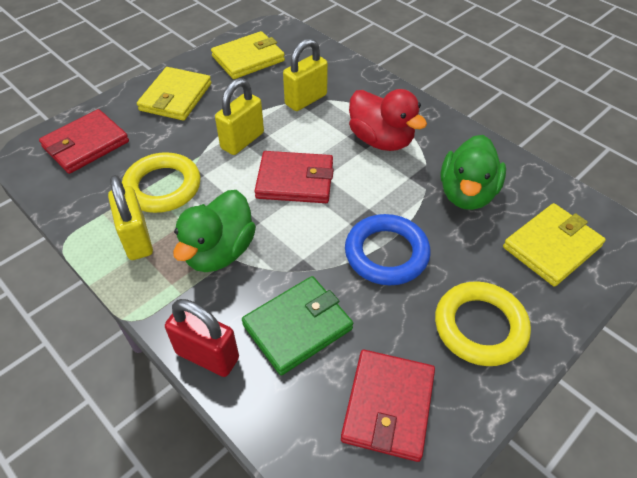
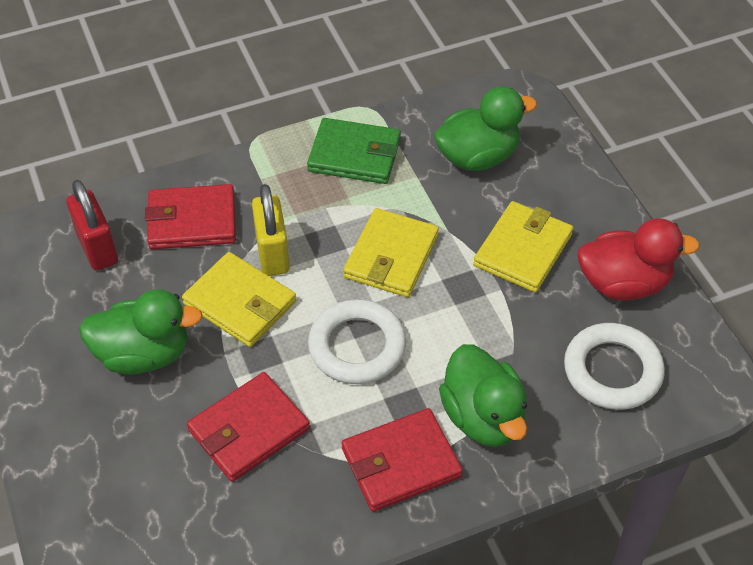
blue ring: 1 -> 0
green duck: 2 -> 3
white ring: 0 -> 2
yellow padlock: 3 -> 1
yellow ring: 2 -> 0

